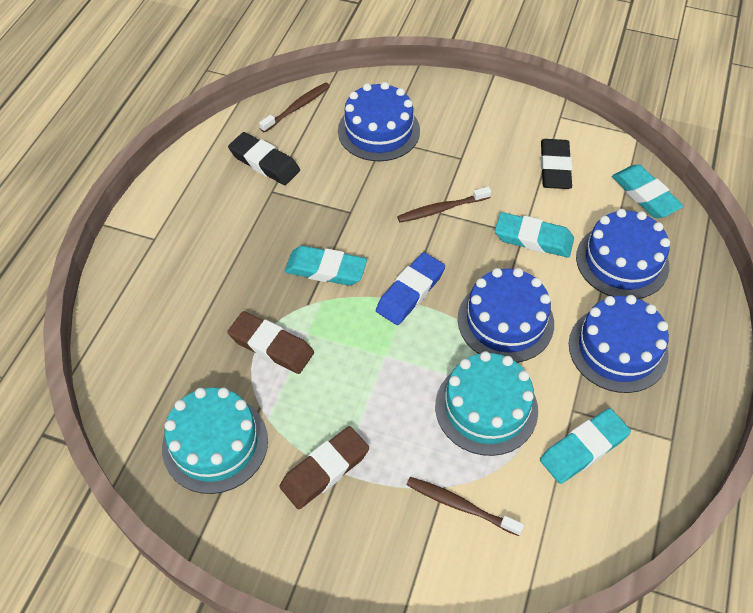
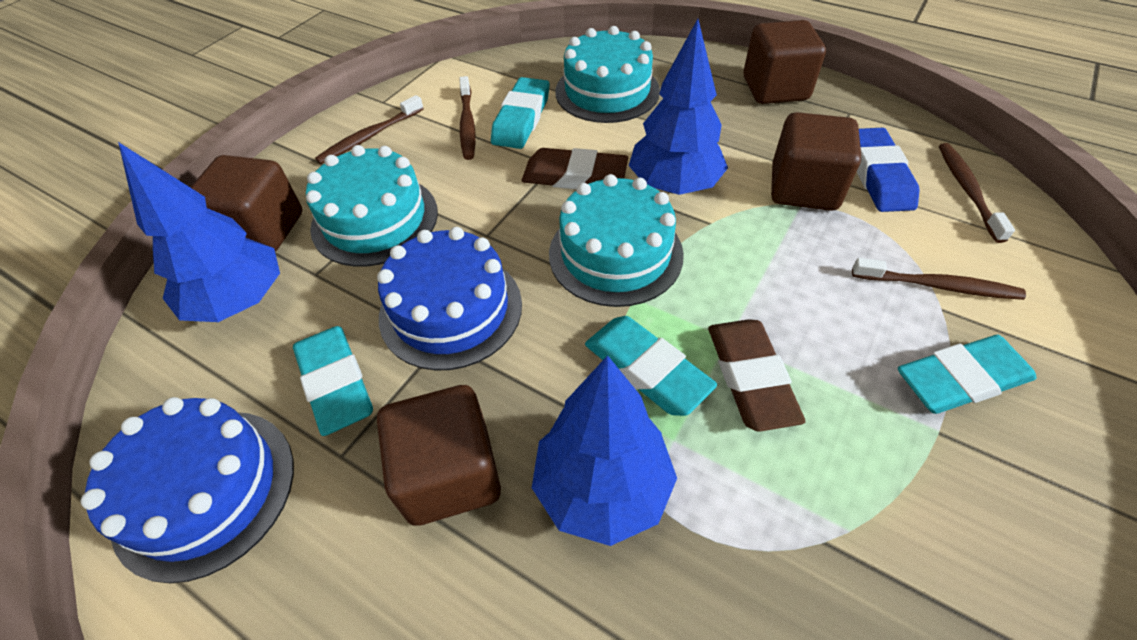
black eraser: 2 -> 0
blue cake: 4 -> 2
blue tree: 0 -> 3
brown cube: 0 -> 4
brown toothbrush: 3 -> 4
turquoise cake: 2 -> 3

